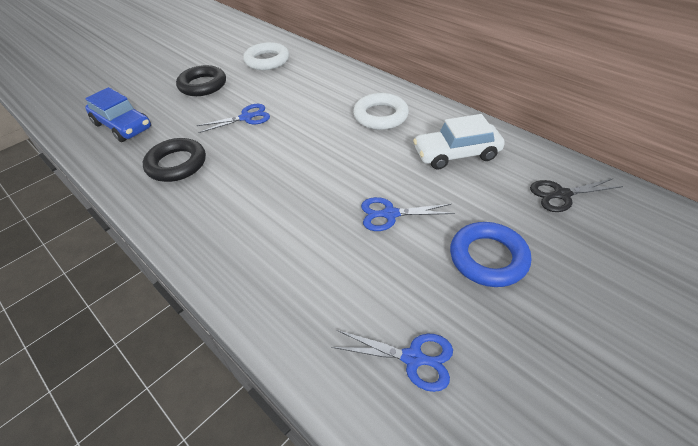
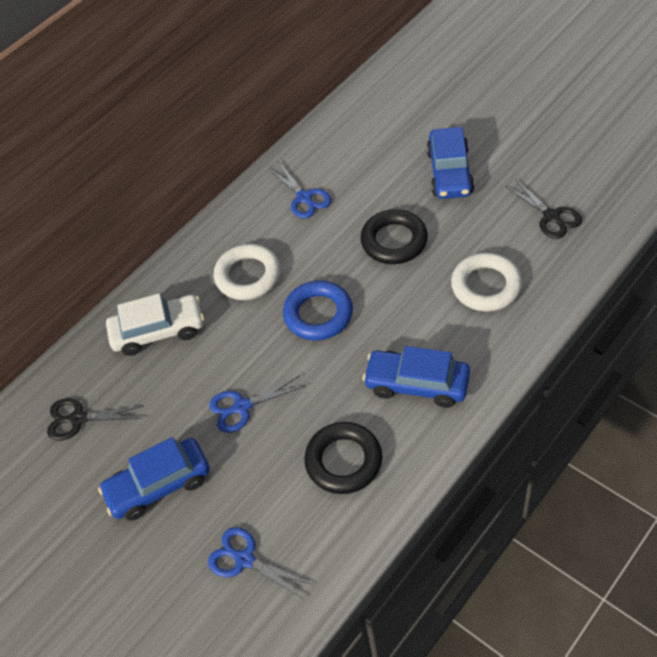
black scissors: 1 -> 2
blue car: 1 -> 3

